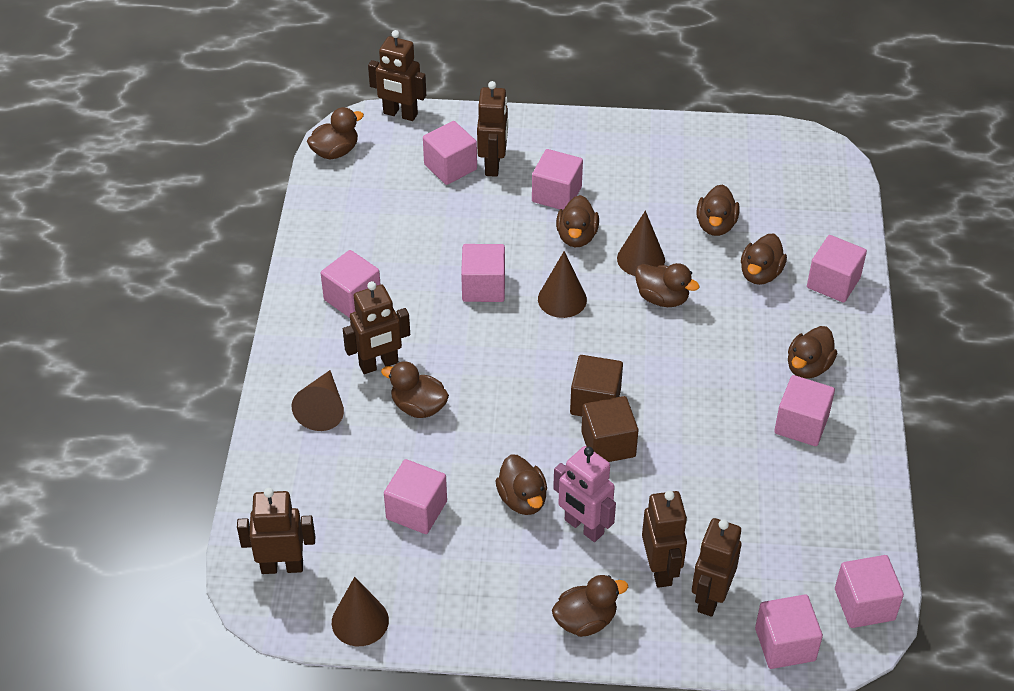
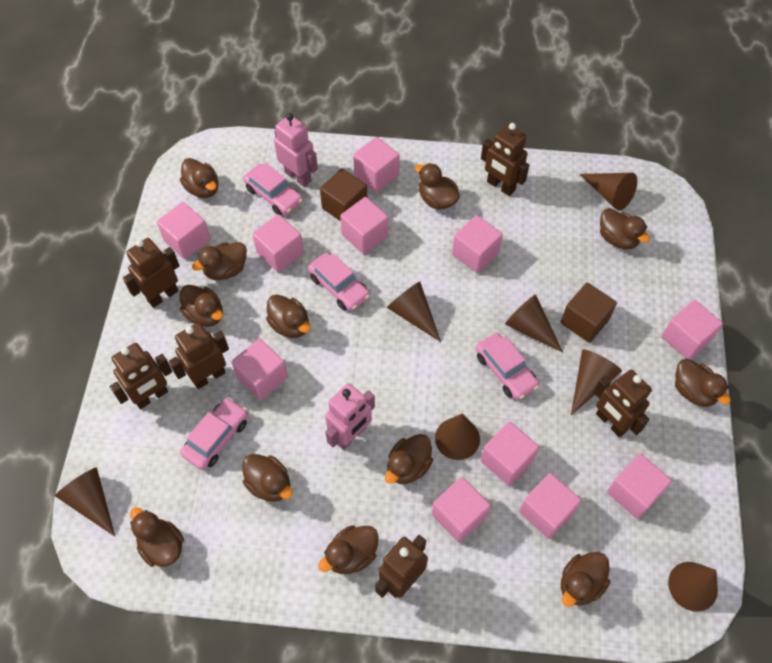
brown cone: 4 -> 7
brown duck: 9 -> 12
pink car: 0 -> 4
pink cube: 9 -> 11
pink robot: 1 -> 2

